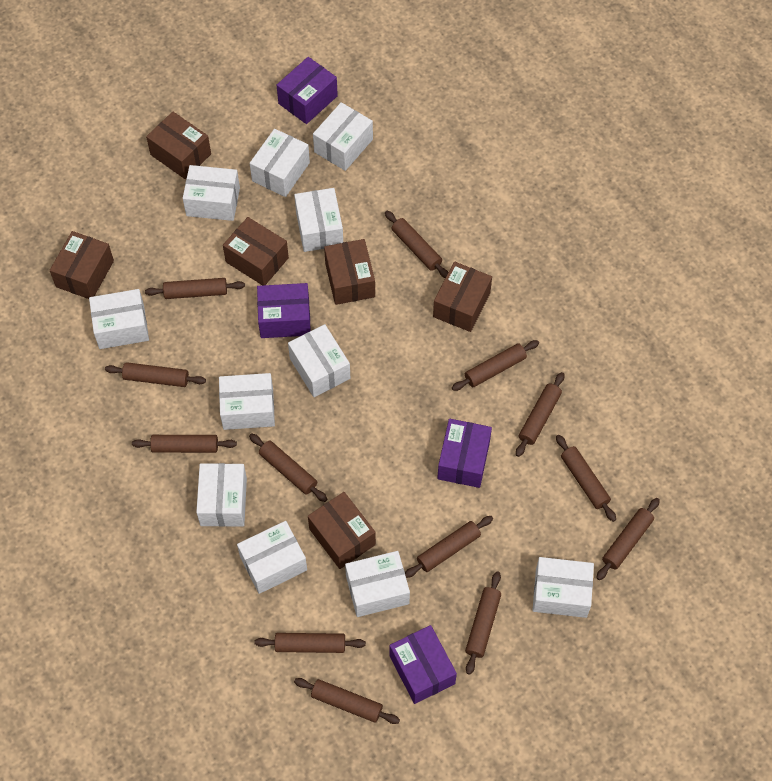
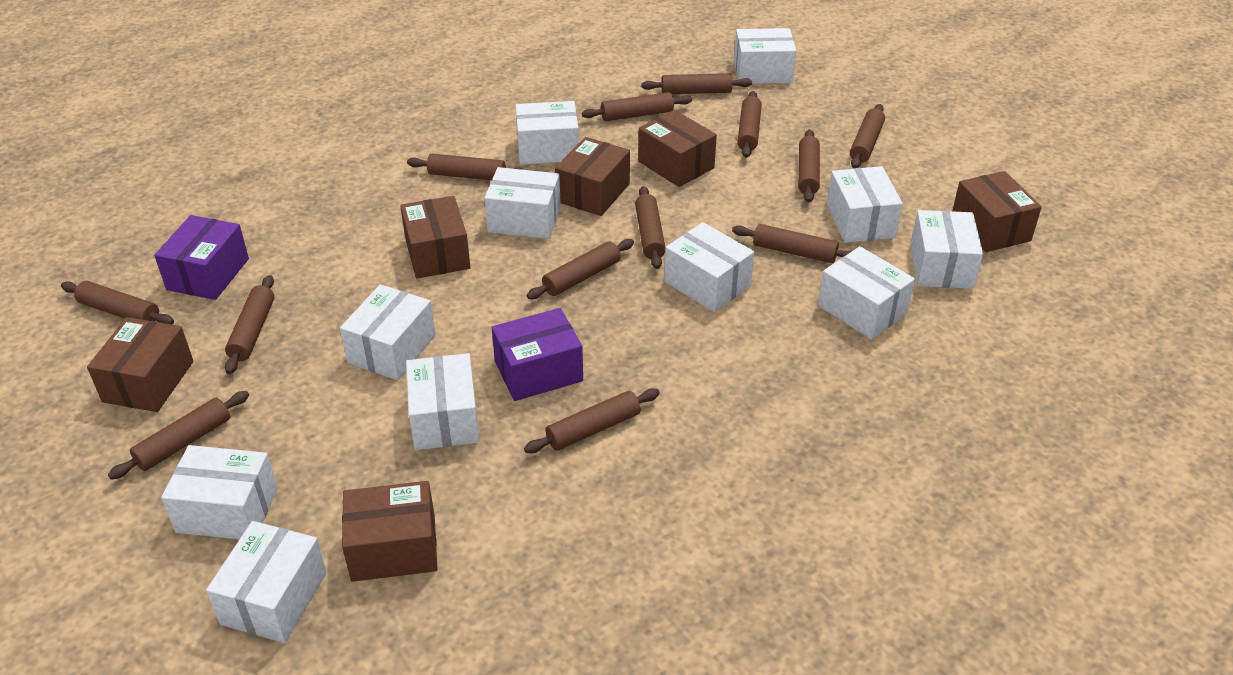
purple box: 4 -> 2

